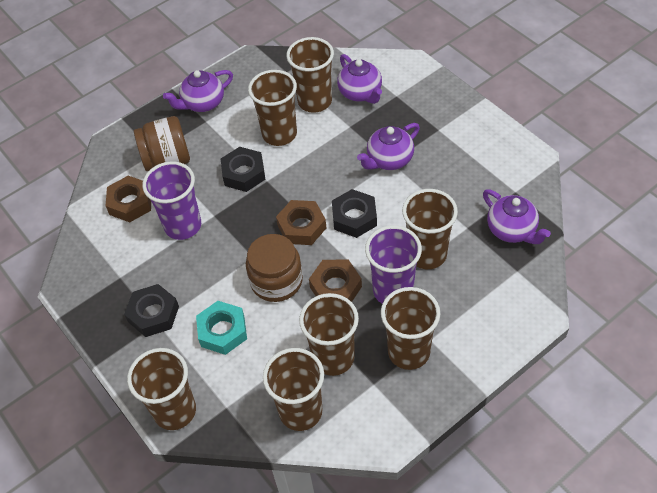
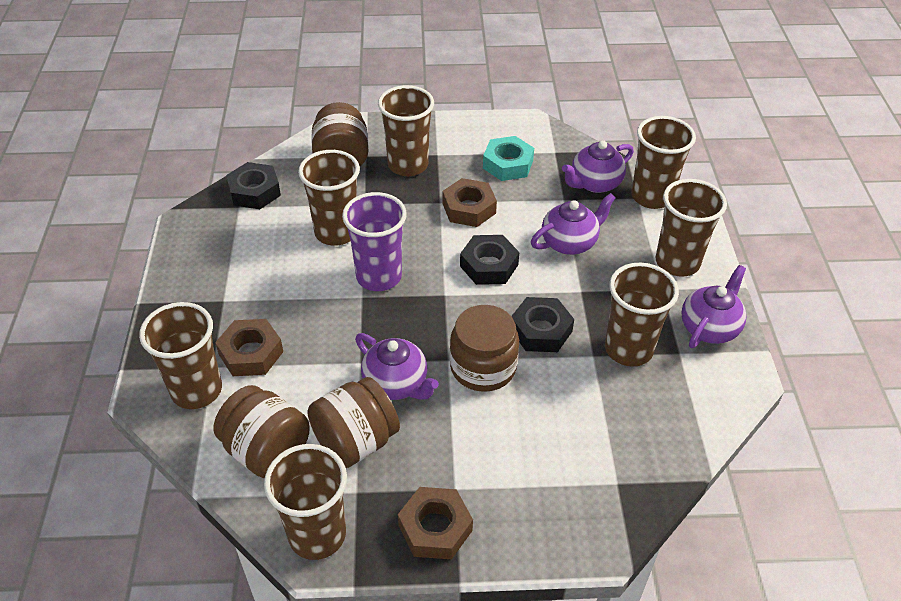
brown jar: 2 -> 4
purple cup: 2 -> 1

